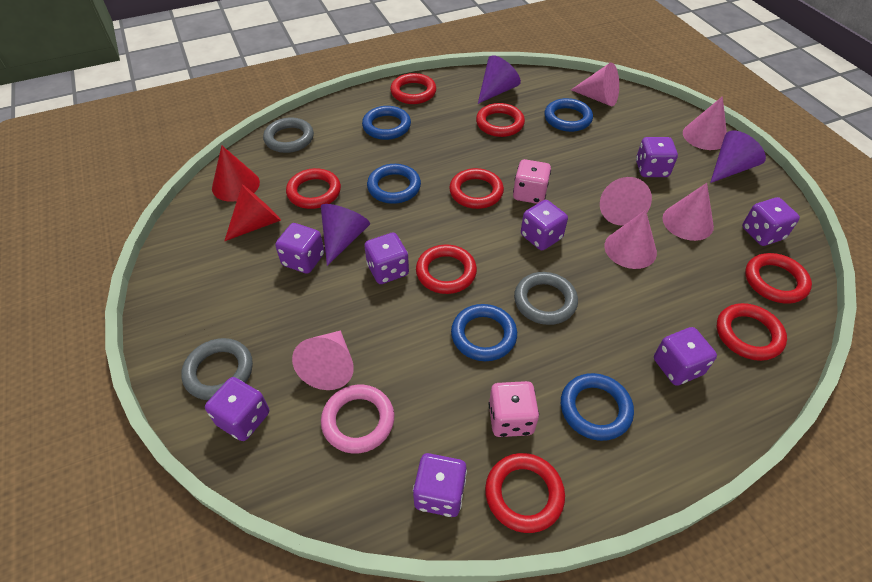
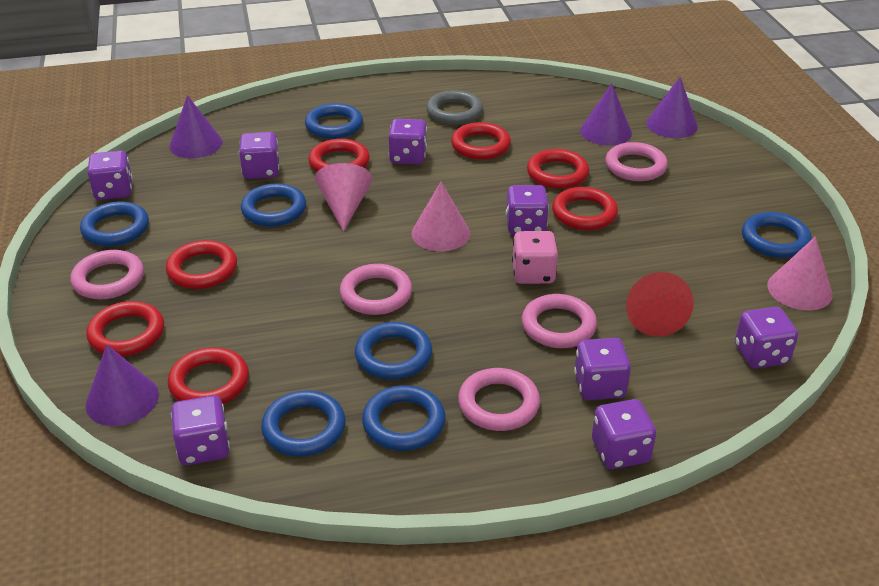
blue ring: 5 -> 7
grey ring: 3 -> 1
pink cone: 6 -> 3
pink dice: 2 -> 1
pink ring: 1 -> 5
purple cone: 3 -> 4
red cone: 2 -> 1
red ring: 8 -> 7

